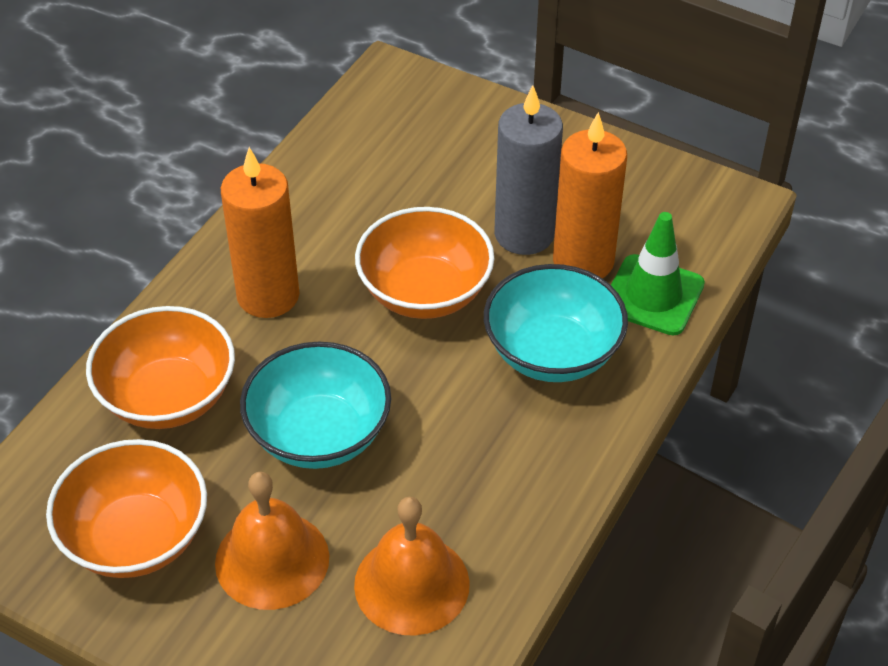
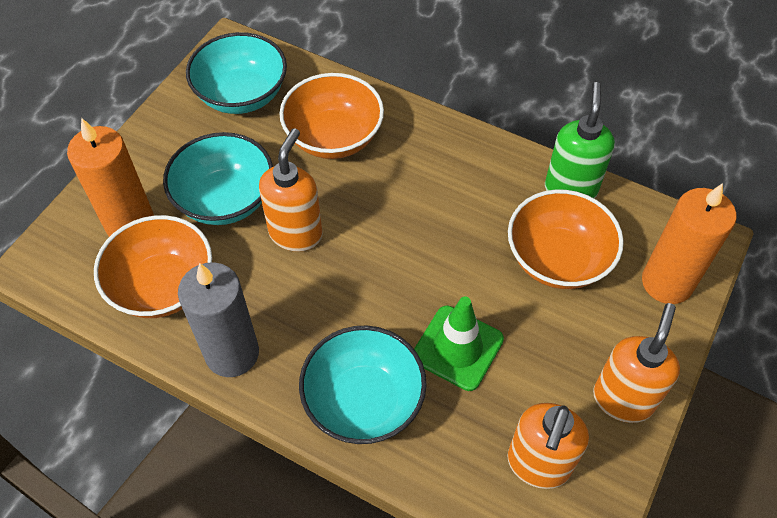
green soap dispenser: 0 -> 1
orange bell: 2 -> 0
orange soap dispenser: 0 -> 3
turquoise bowl: 2 -> 3

